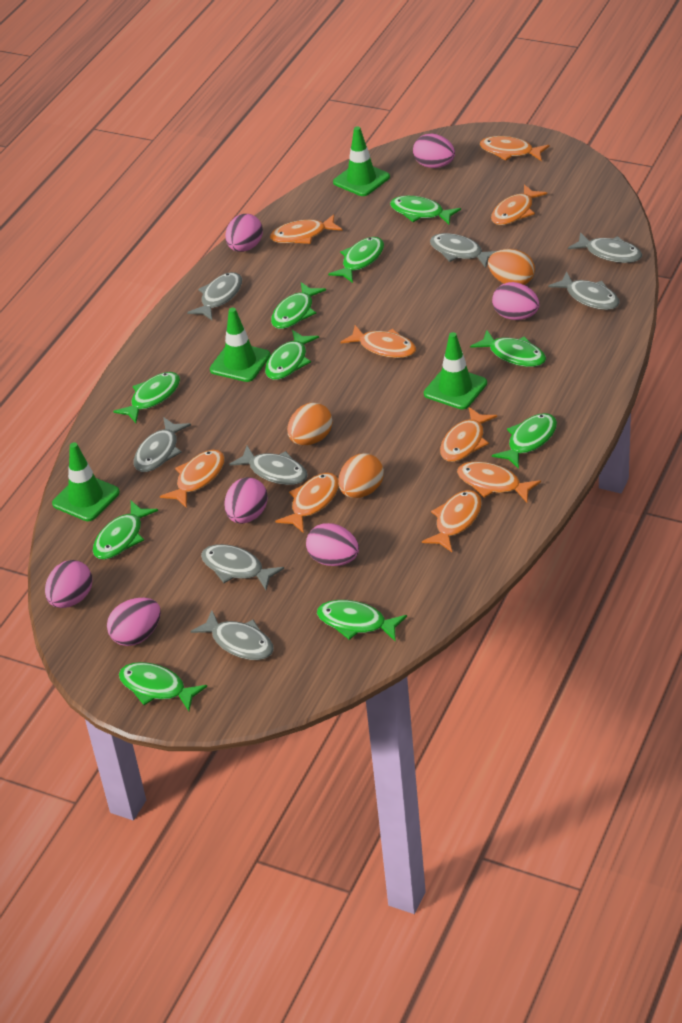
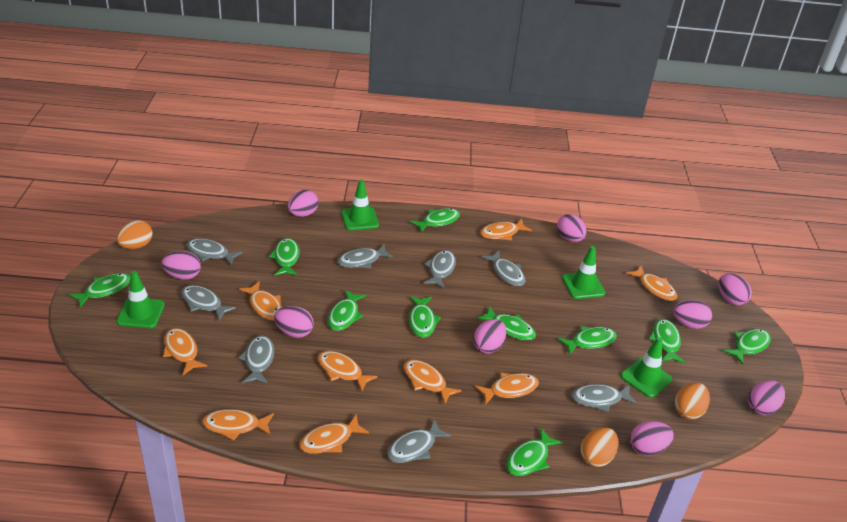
pink egg: 7 -> 9

